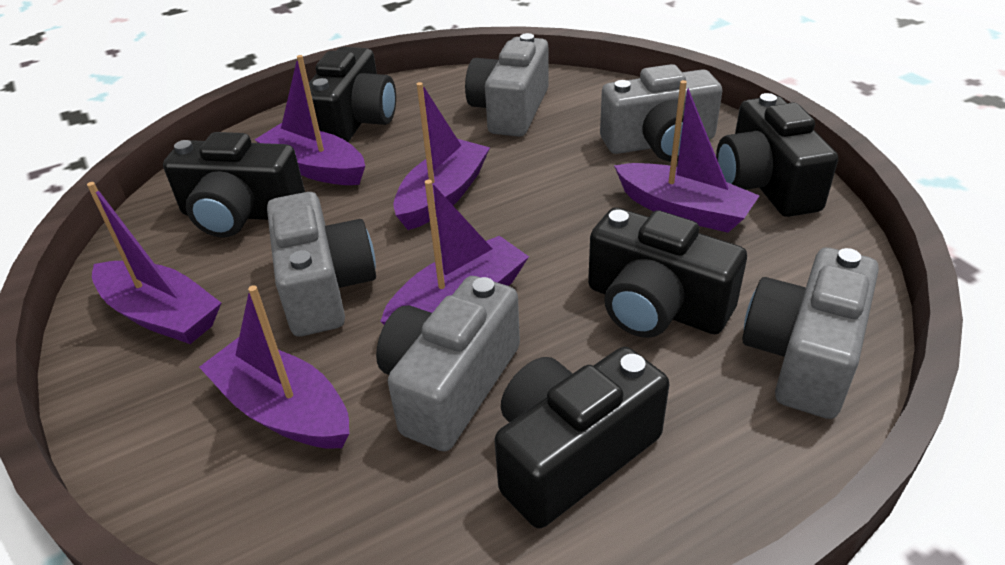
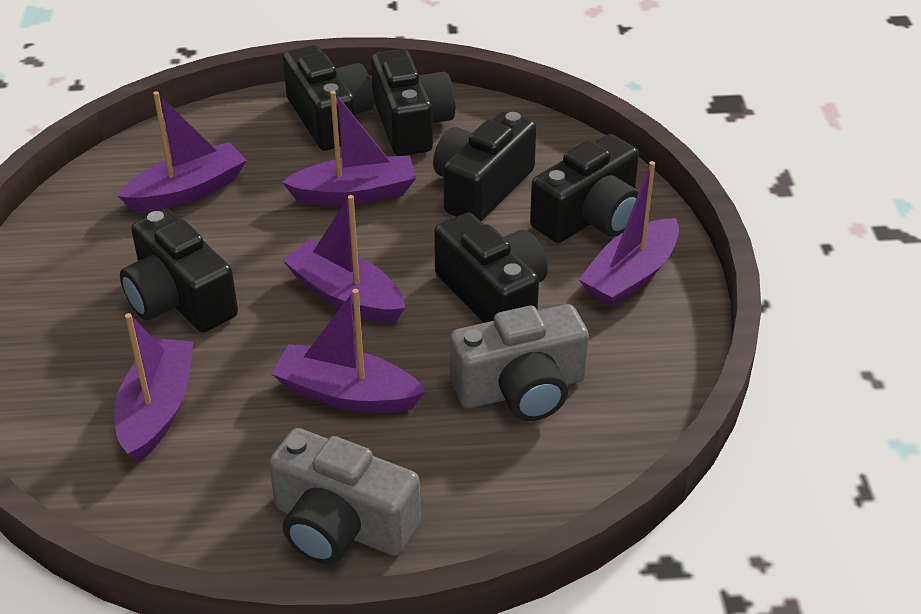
black camera: 5 -> 6
grey camera: 5 -> 2

